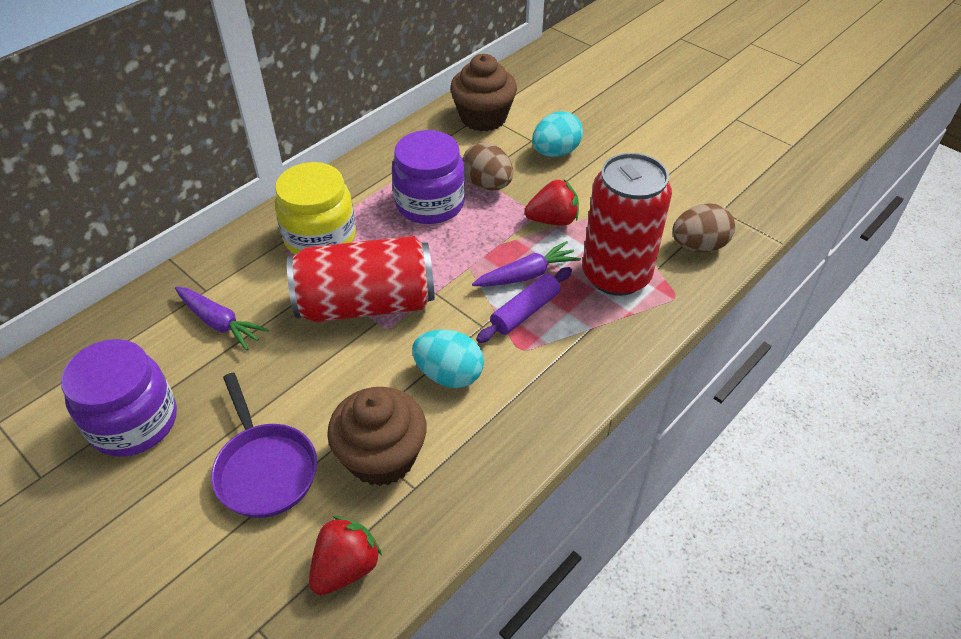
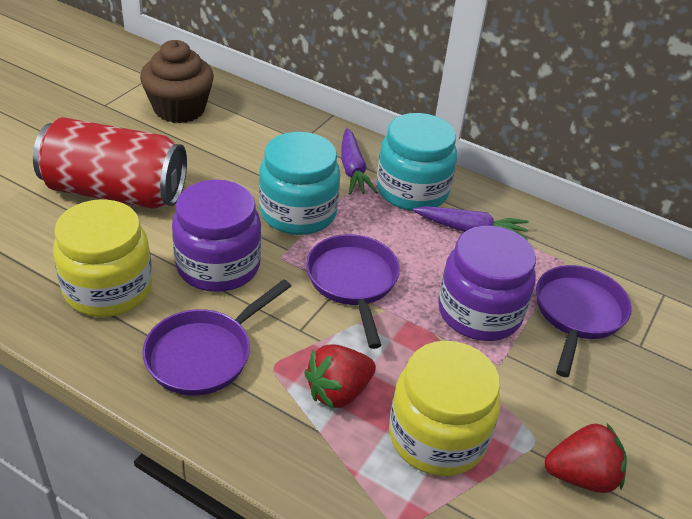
brown cupcake: 2 -> 1
brown egg: 2 -> 0
purple pan: 1 -> 3
purple rolling pin: 1 -> 0
red can: 2 -> 1
turquoise egg: 2 -> 0
turquoise jar: 0 -> 2
yellow jar: 1 -> 2

